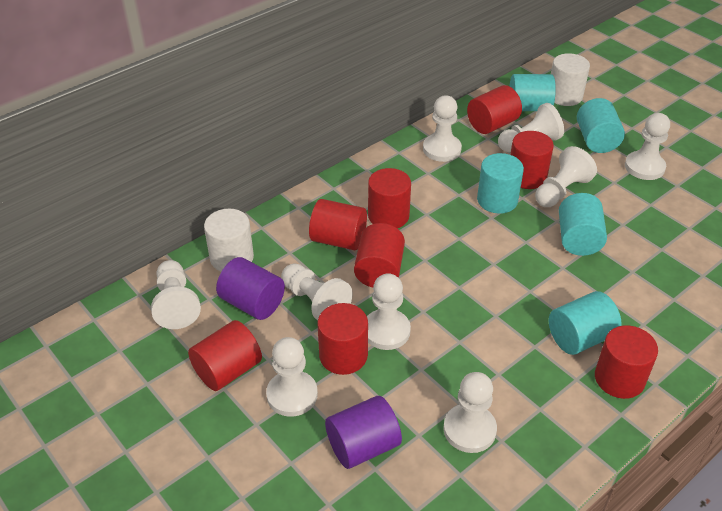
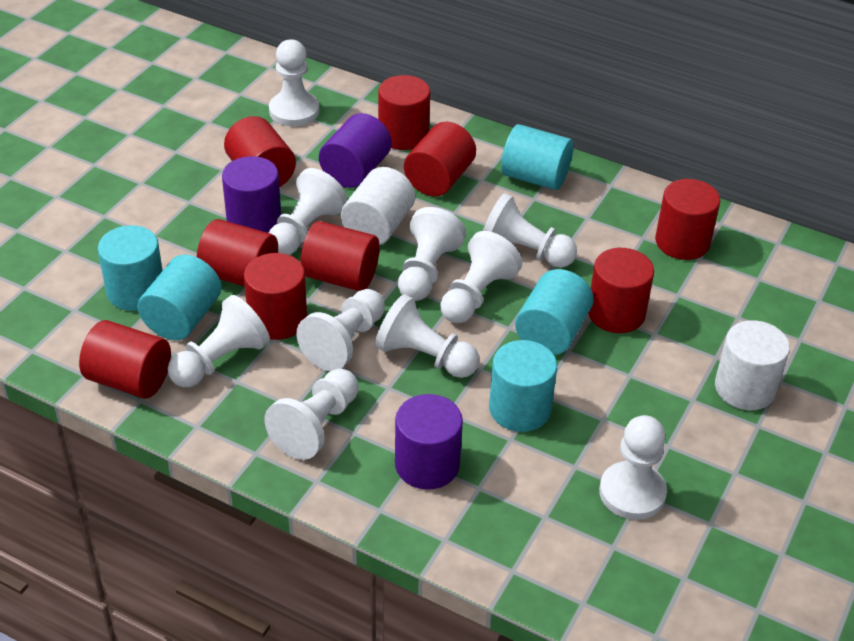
purple cylinder: 2 -> 3
red cylinder: 8 -> 9
white pawn: 9 -> 10

